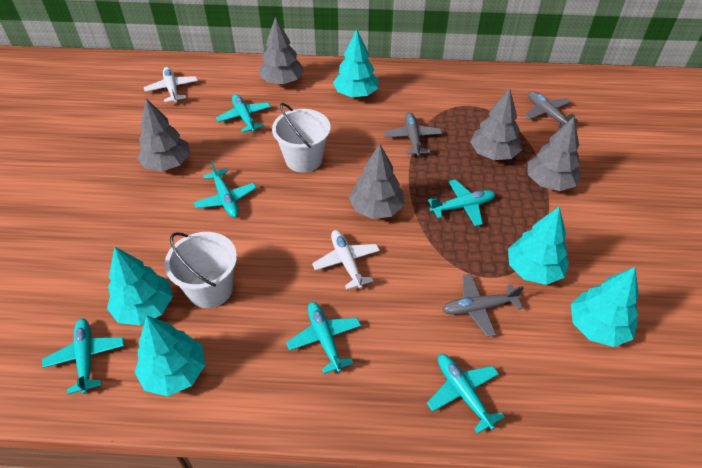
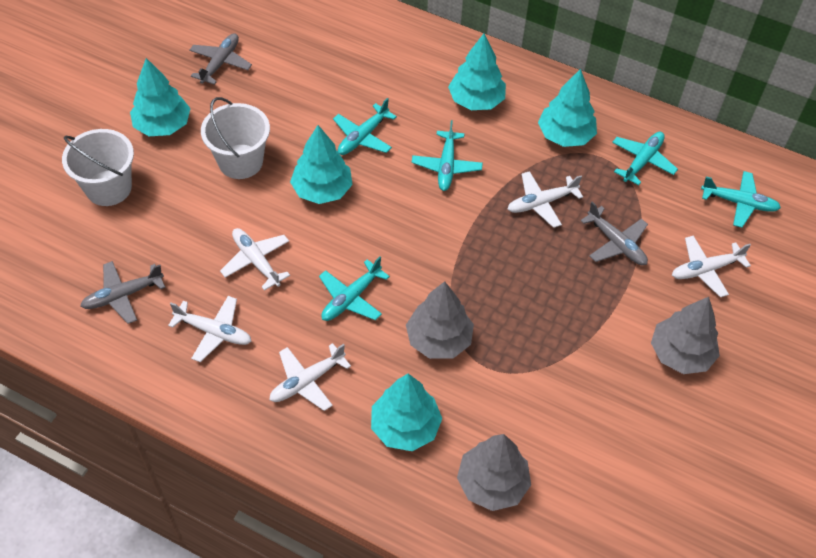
grey tree: 5 -> 3
turquoise plane: 6 -> 5
white plane: 2 -> 5

